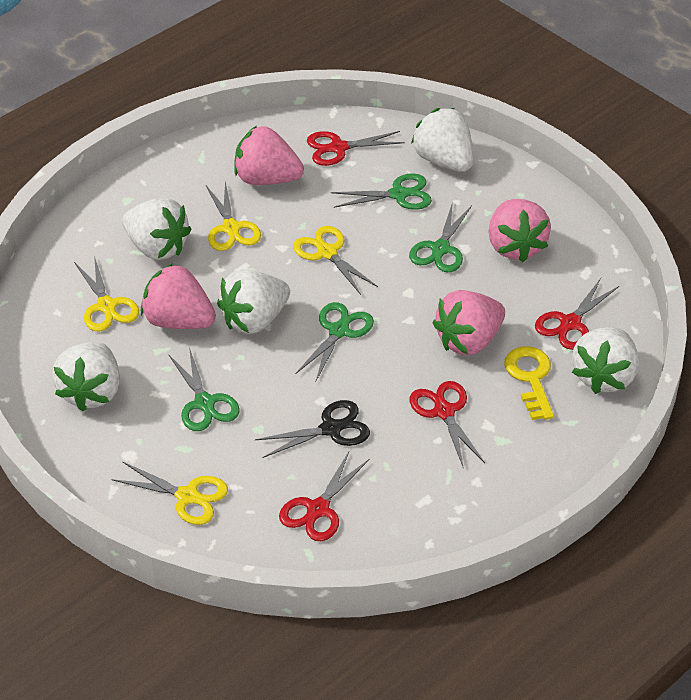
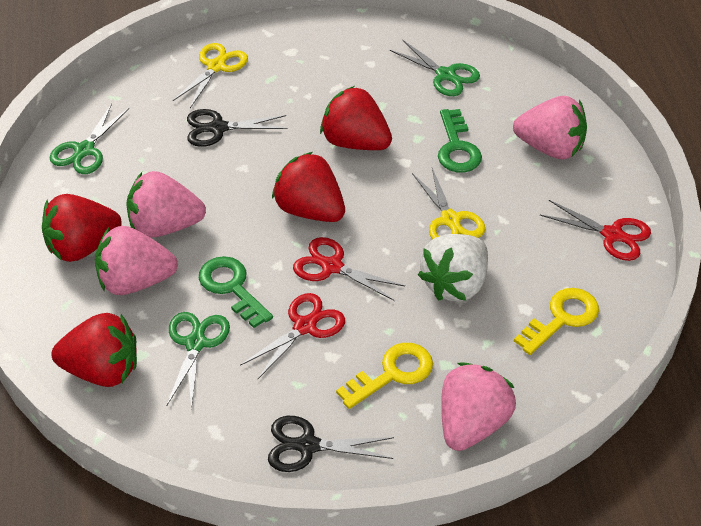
black scissors: 1 -> 2
green key: 0 -> 2
green scissors: 4 -> 3
red scissors: 4 -> 3
red strawberry: 0 -> 4
white strawberry: 5 -> 1
yellow key: 1 -> 2
yellow scissors: 4 -> 2

